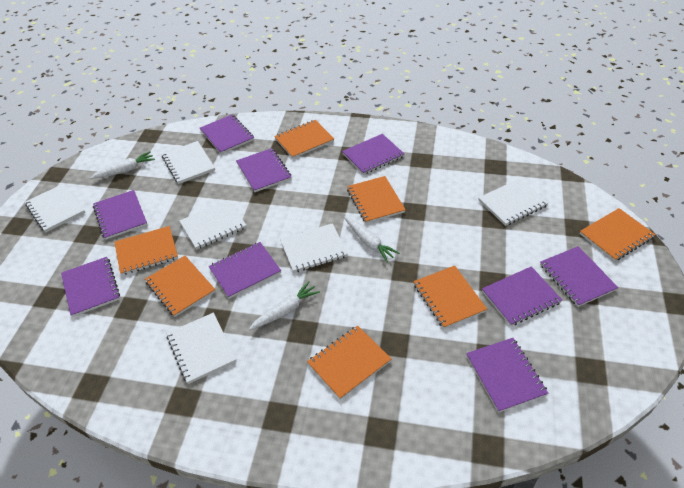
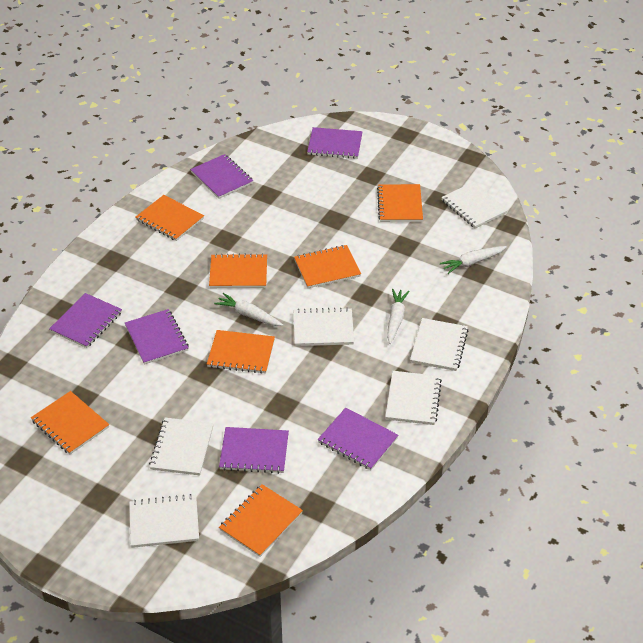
purple notebook: 9 -> 6

